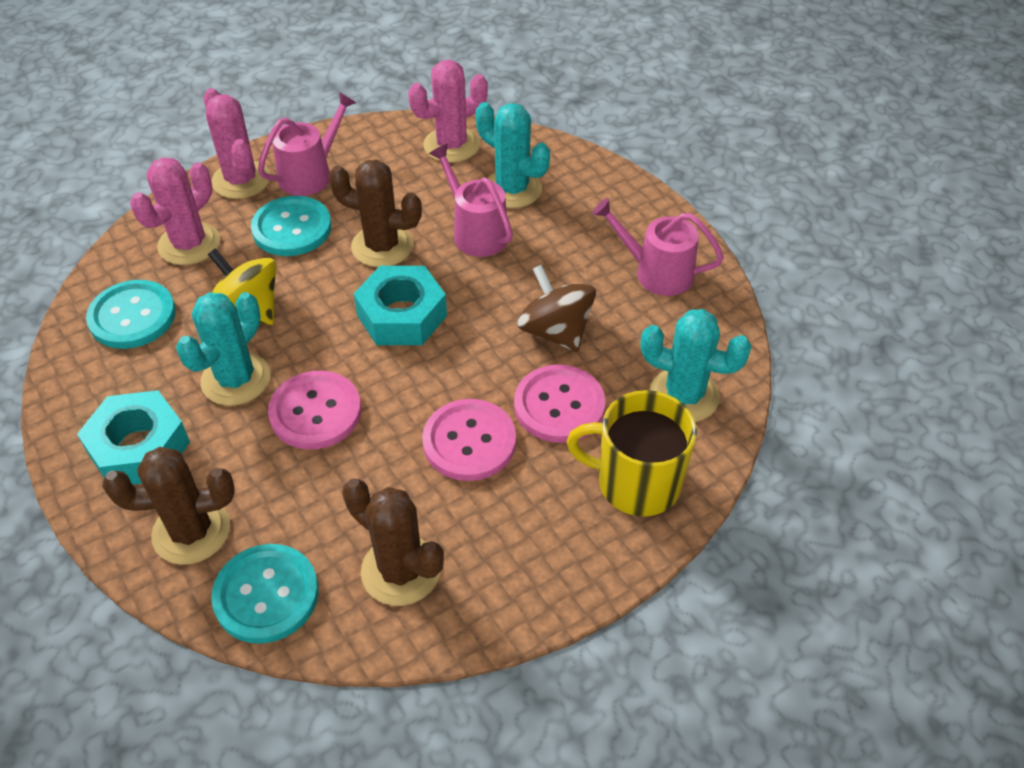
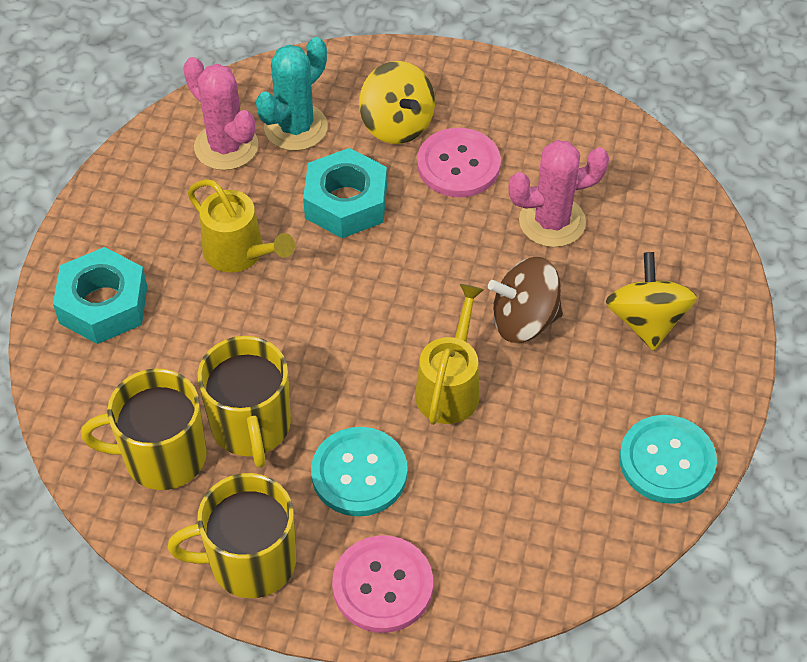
brown cactus: 3 -> 0
pink button: 3 -> 2
pink cactus: 3 -> 2
pink watering can: 3 -> 0
turquoise button: 3 -> 2
turquoise cactus: 3 -> 1
yellow mug: 1 -> 3
yellow spinning top: 1 -> 2
yellow watering can: 0 -> 2

